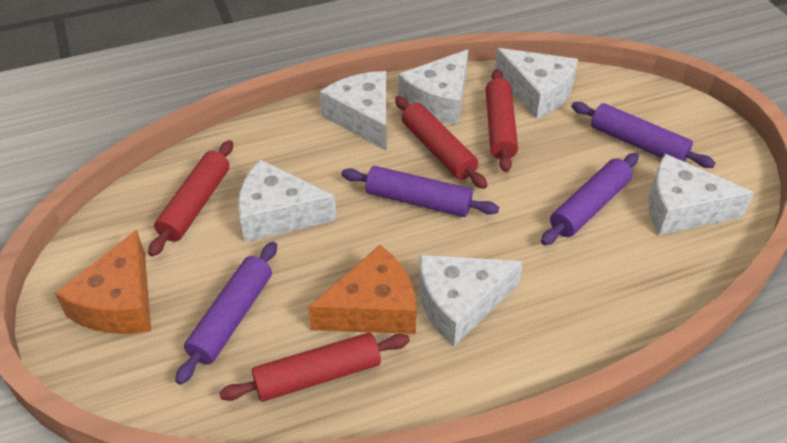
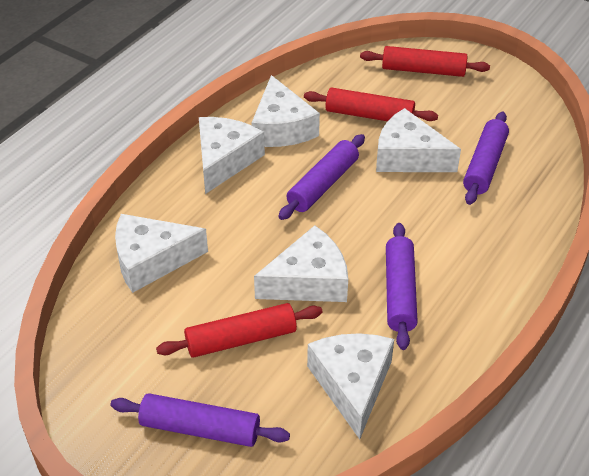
orange cheese: 2 -> 0
red rolling pin: 4 -> 3

